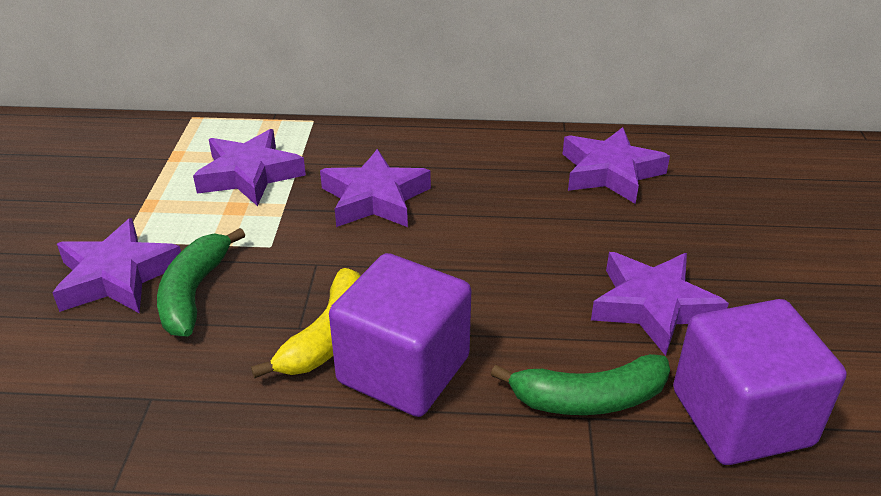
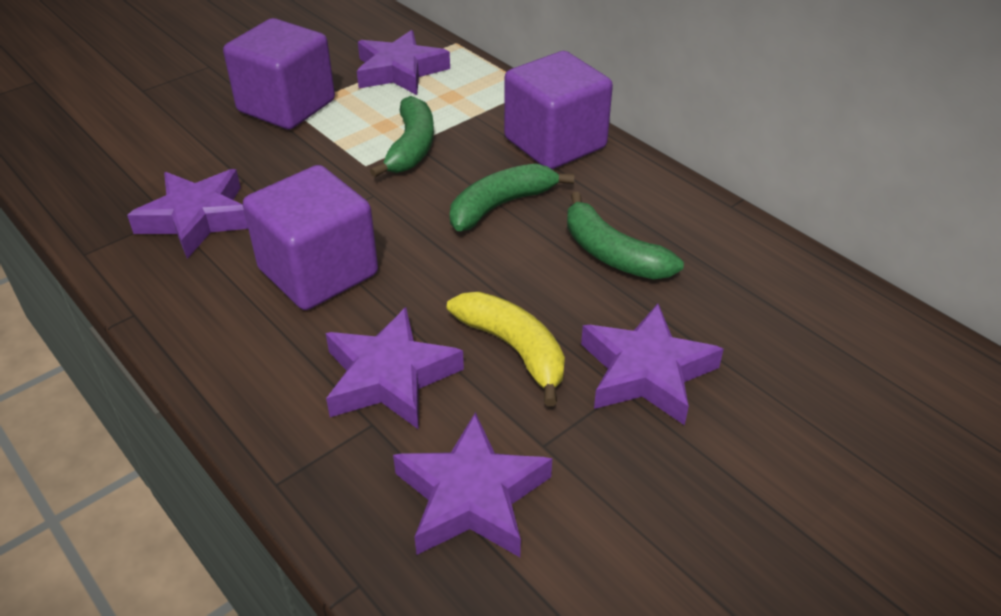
green banana: 2 -> 3
purple cube: 2 -> 3

